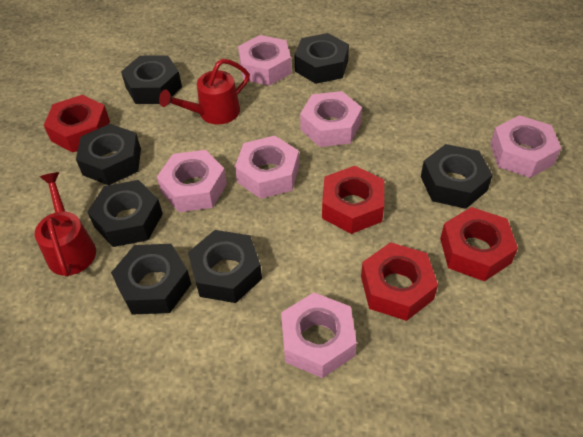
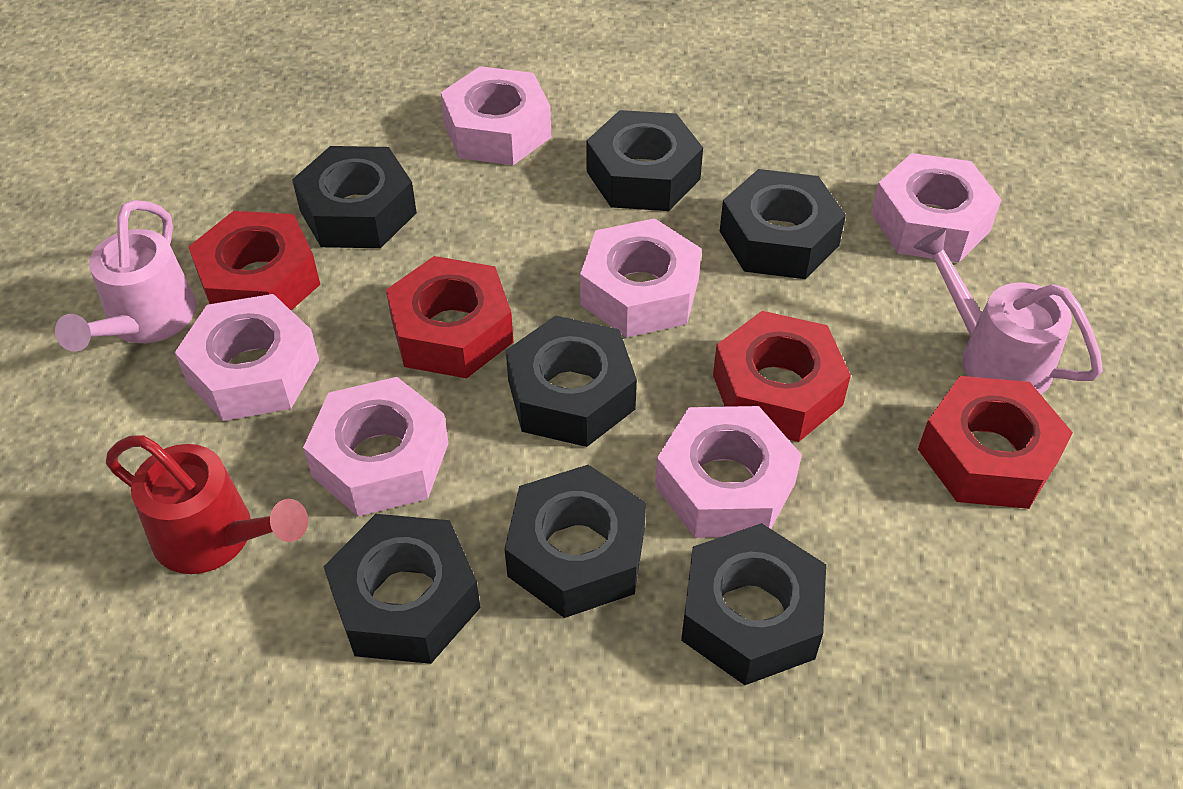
pink watering can: 0 -> 2
red watering can: 2 -> 1

